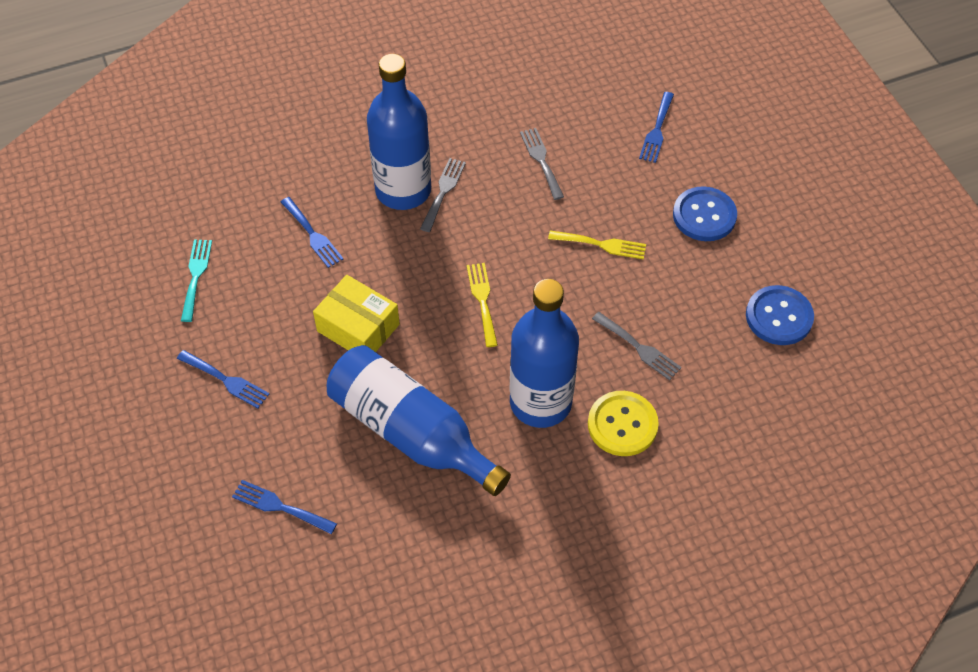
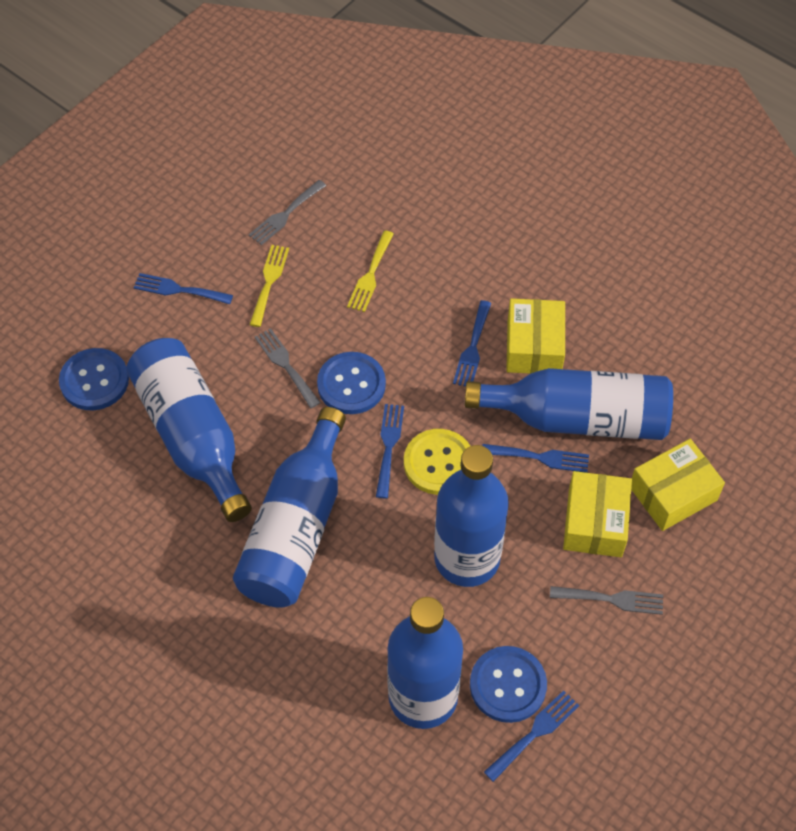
blue bottle: 3 -> 5
blue button: 2 -> 3
blue fork: 4 -> 5
turquoise fork: 1 -> 0
yellow box: 1 -> 3

